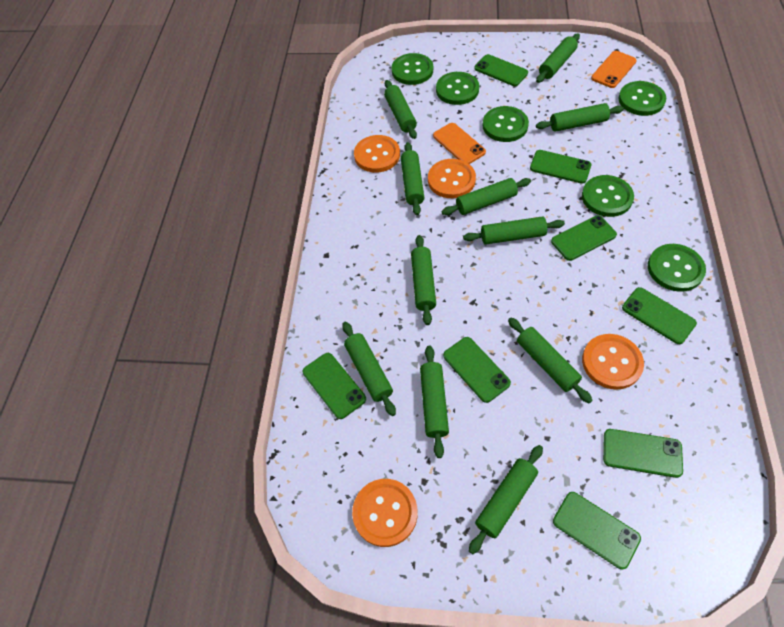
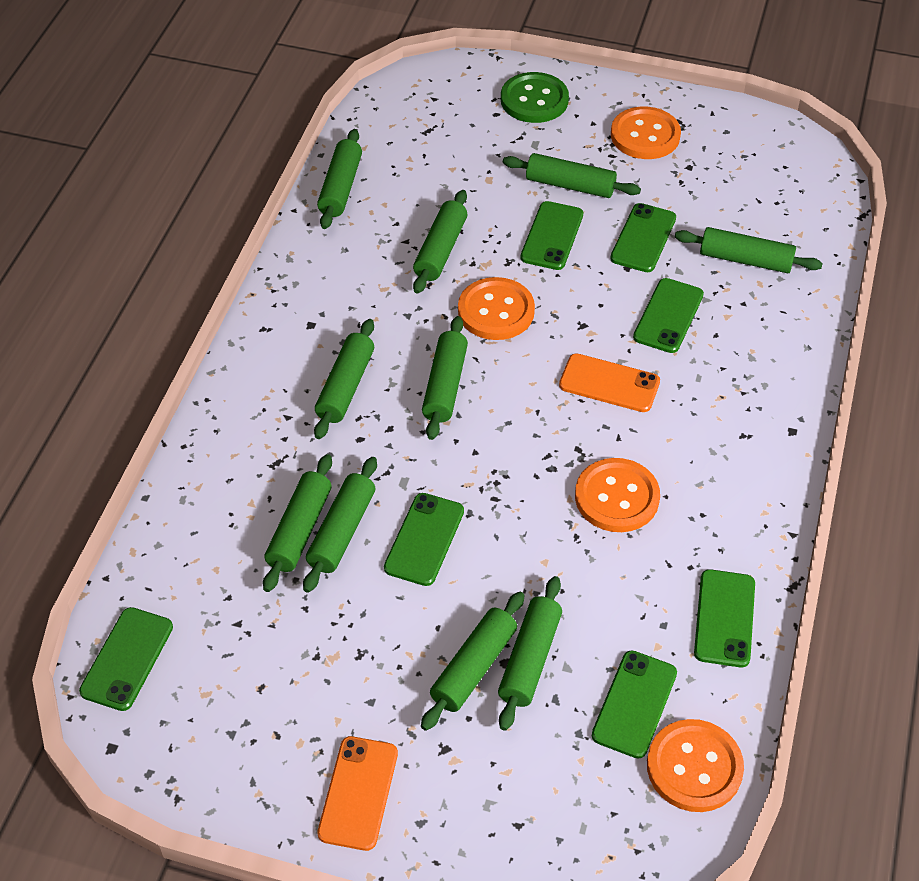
green button: 6 -> 1
green phone: 8 -> 7
green rolling pin: 11 -> 10

